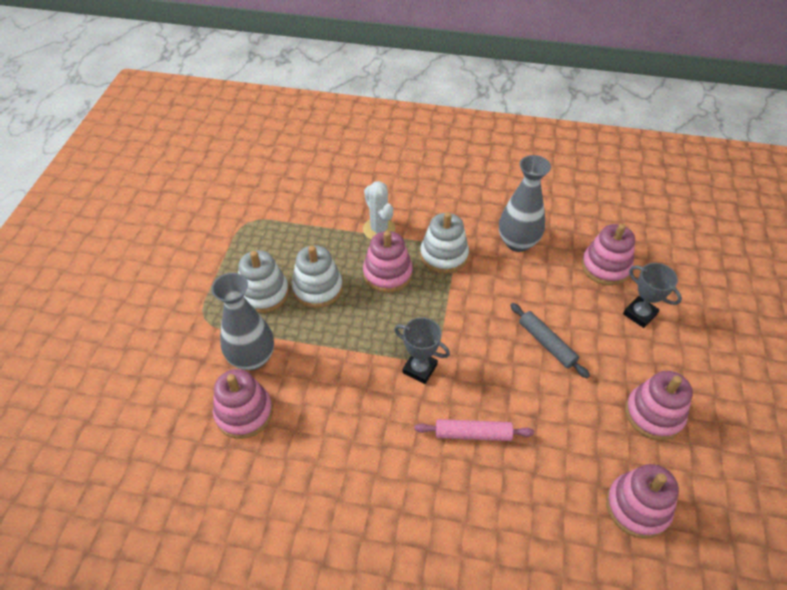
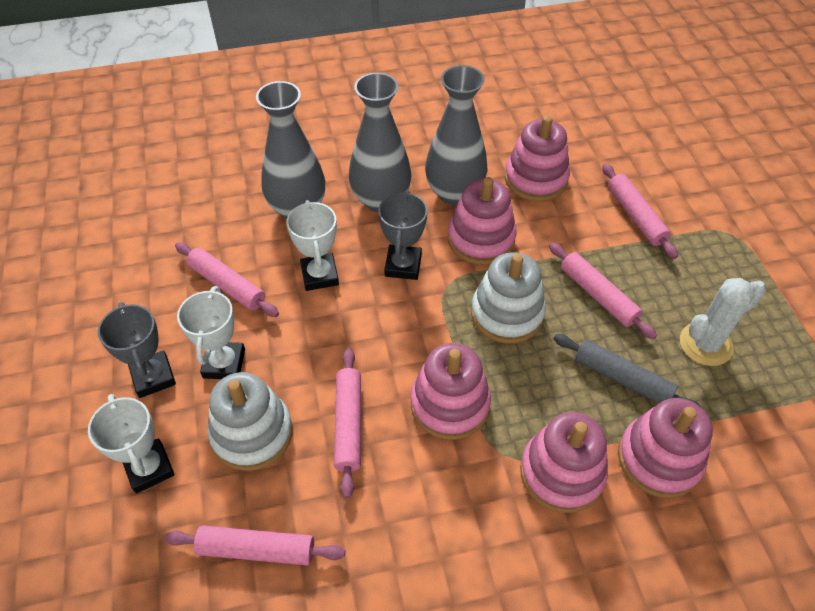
grey vase: 2 -> 3
pink rolling pin: 1 -> 5
white stacking toy: 3 -> 2
white trophy: 0 -> 3

